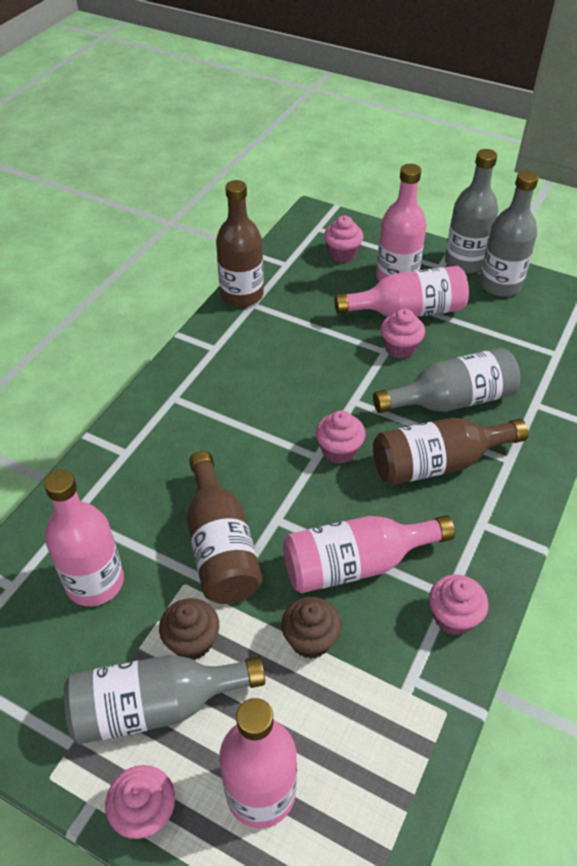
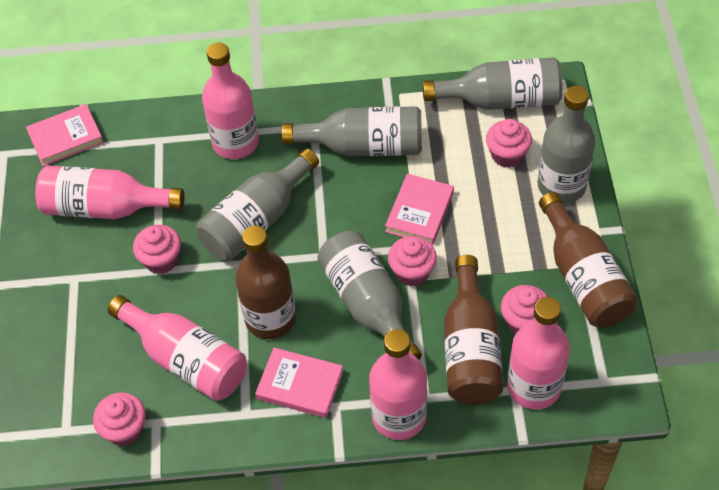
brown cupcake: 2 -> 0
grey bottle: 4 -> 5
pink book: 0 -> 3

